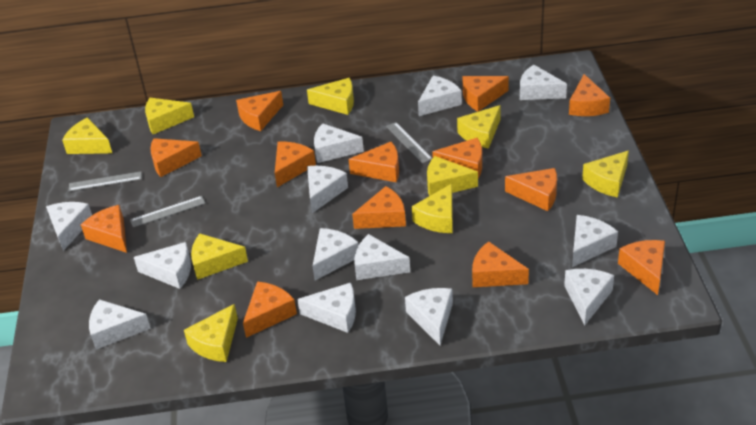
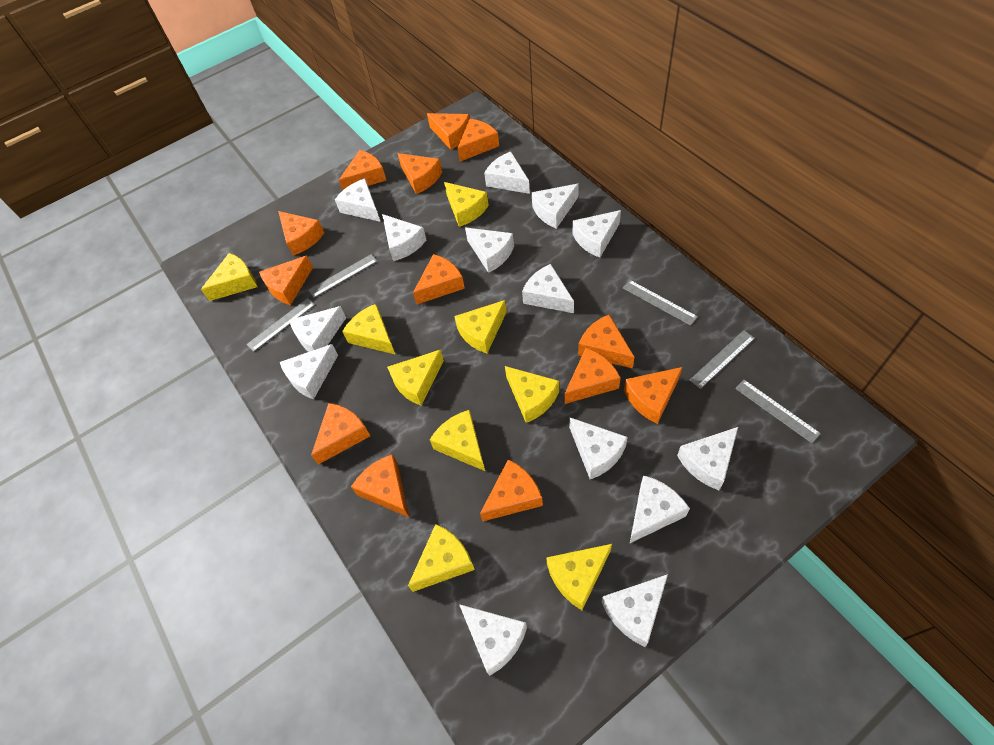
grey ruler: 3 -> 5
white cheese: 13 -> 14

